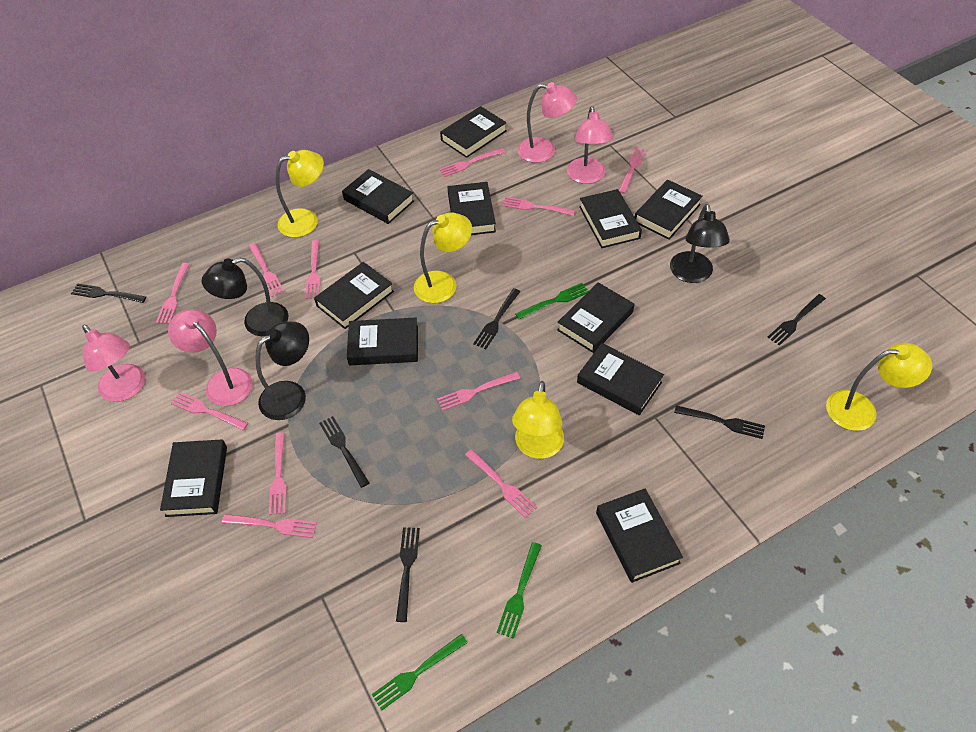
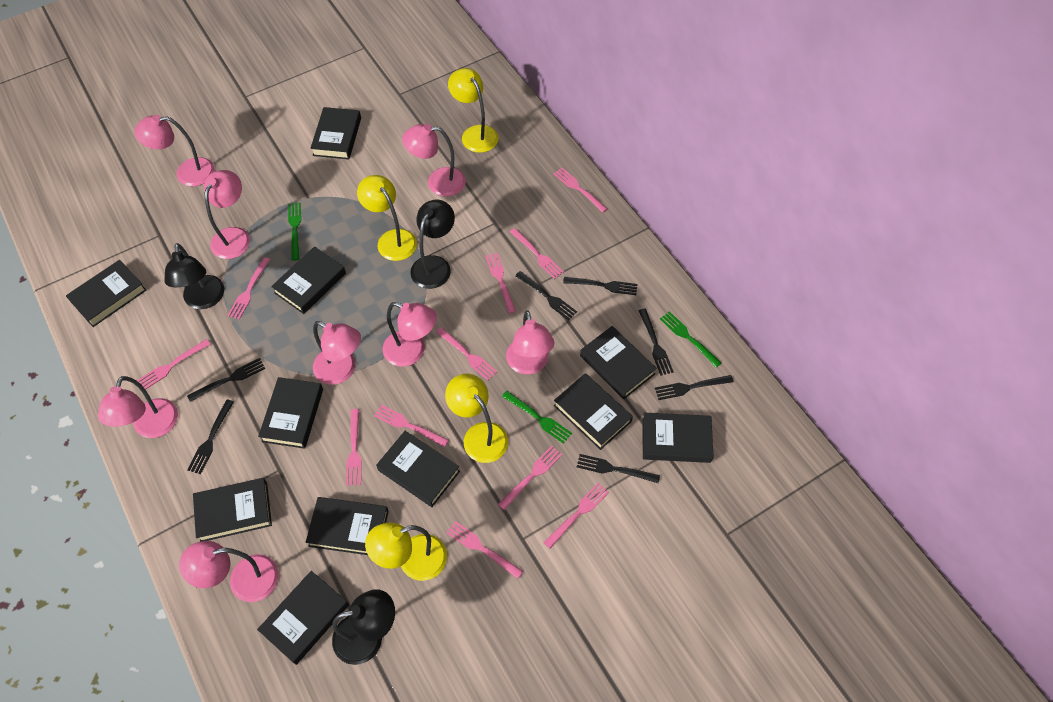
black fork: 6 -> 7
pink lamp: 4 -> 8

